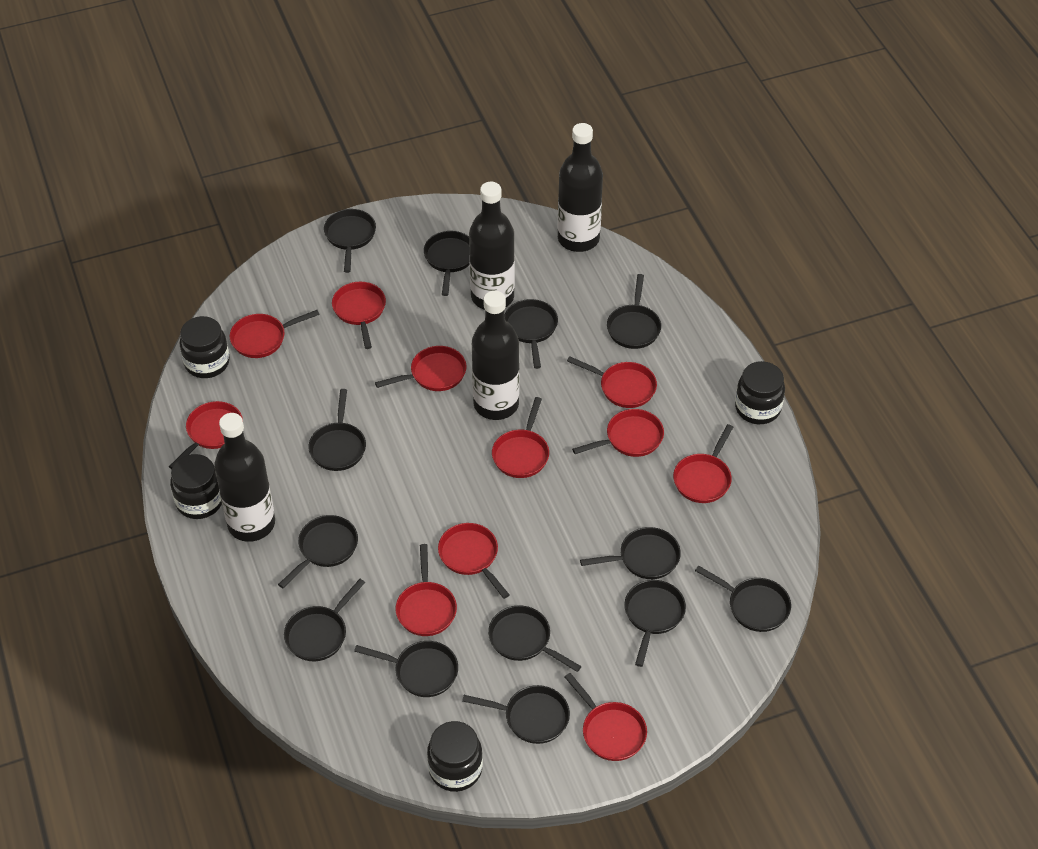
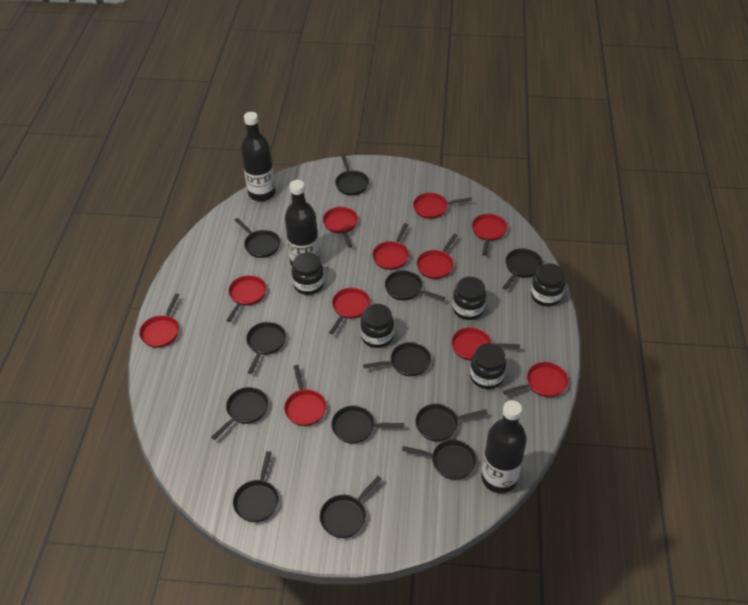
black bottle: 4 -> 3
black jar: 4 -> 5
black pan: 13 -> 12

